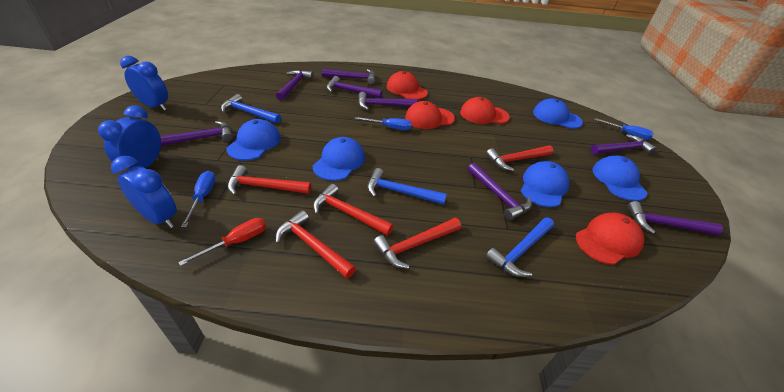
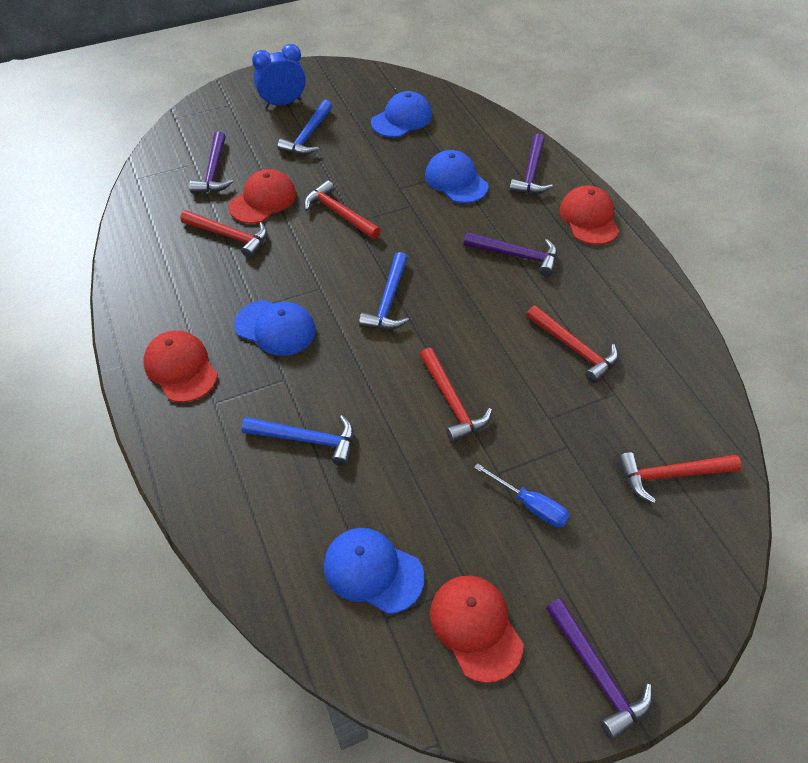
blue cap: 5 -> 4
blue clock: 3 -> 1
blue screwdriver: 3 -> 1
purple hammer: 8 -> 4
red screwdriver: 1 -> 0

